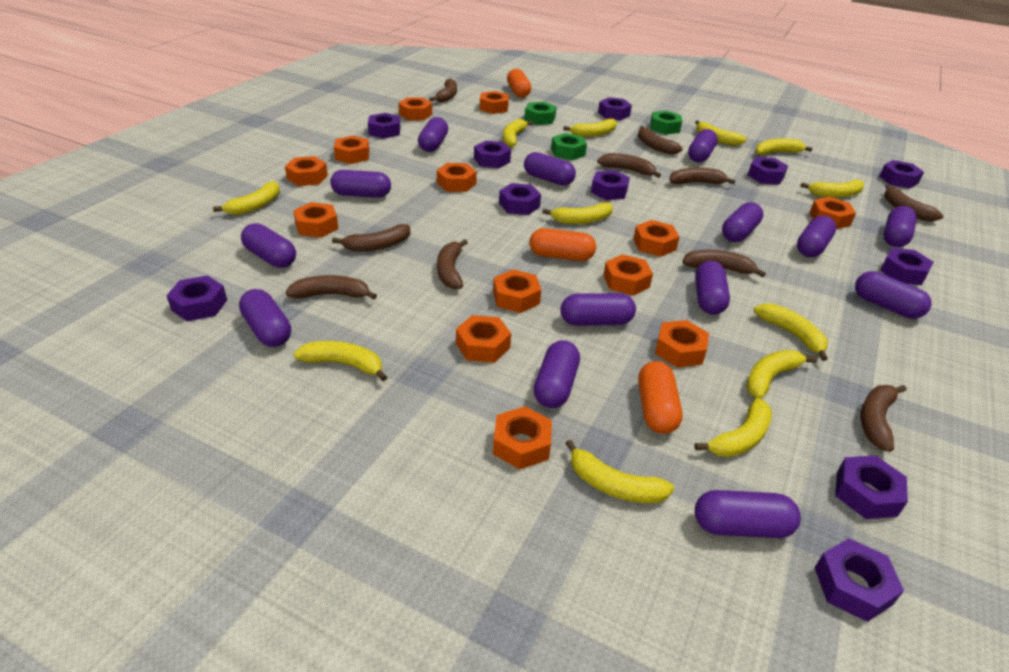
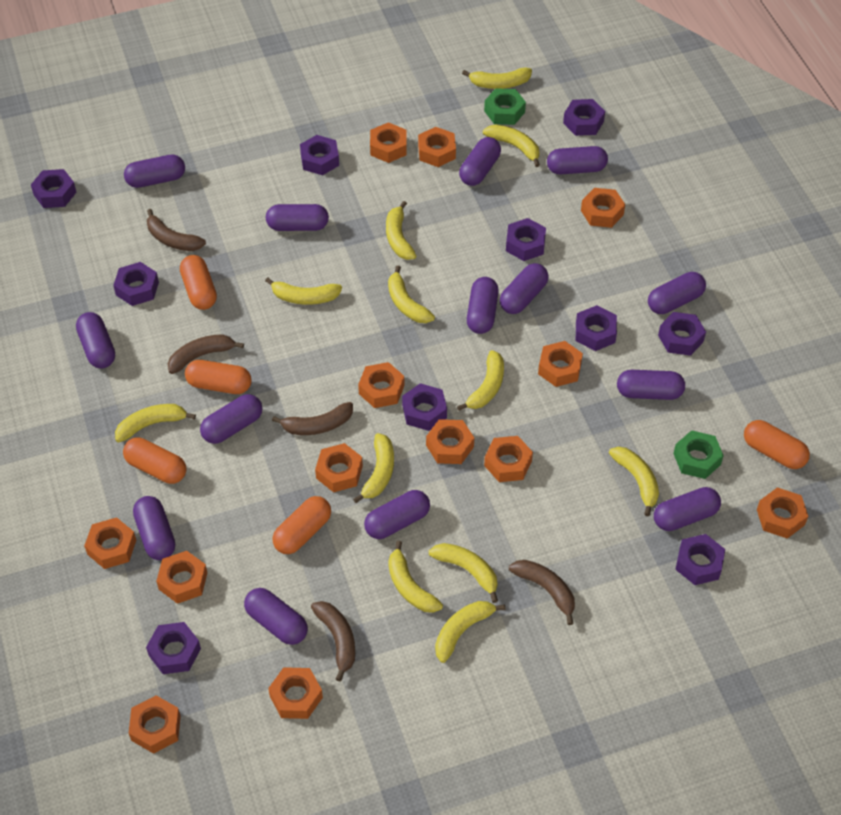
brown banana: 10 -> 5
green nut: 3 -> 2
orange capsule: 3 -> 5
purple nut: 11 -> 10

